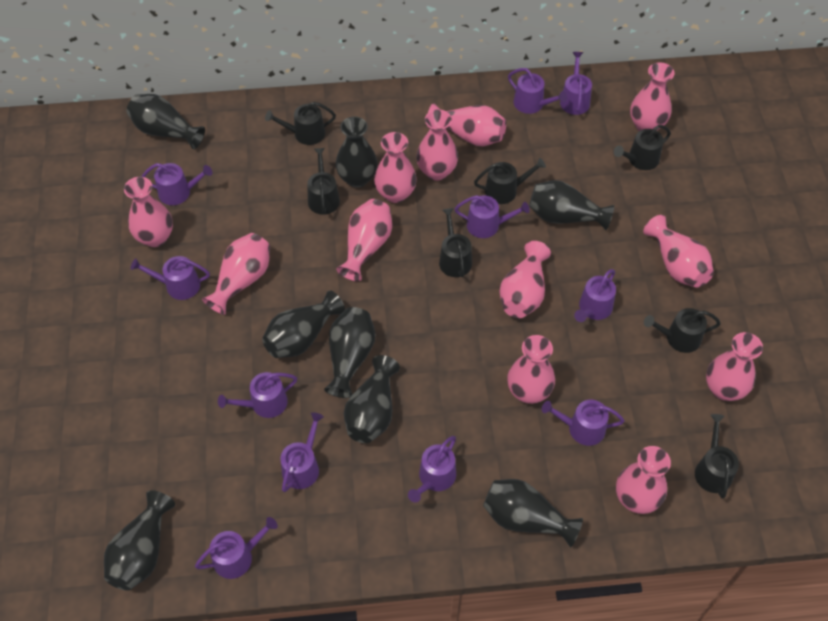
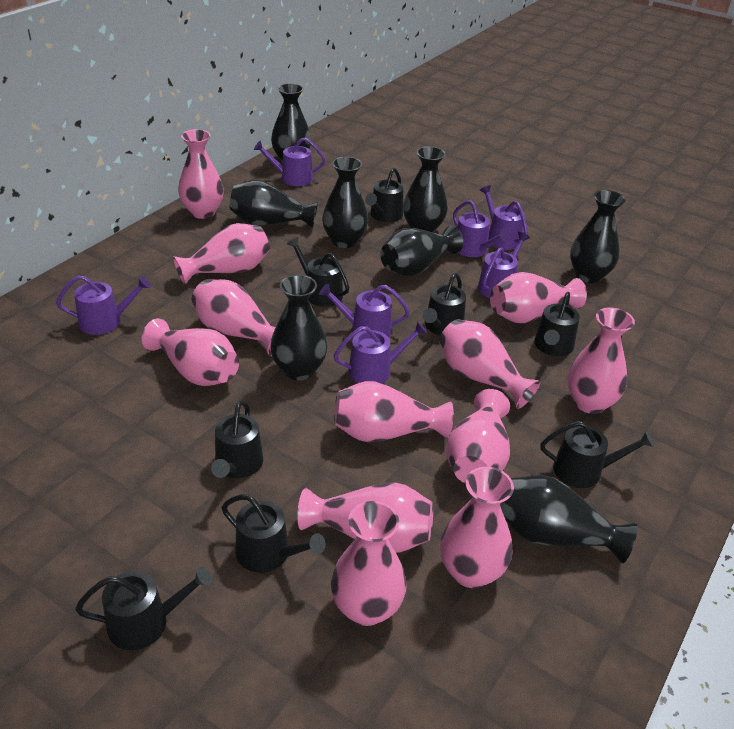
black watering can: 7 -> 8
purple watering can: 11 -> 7

